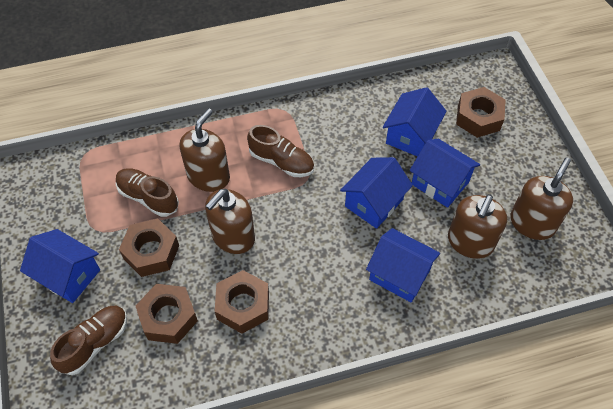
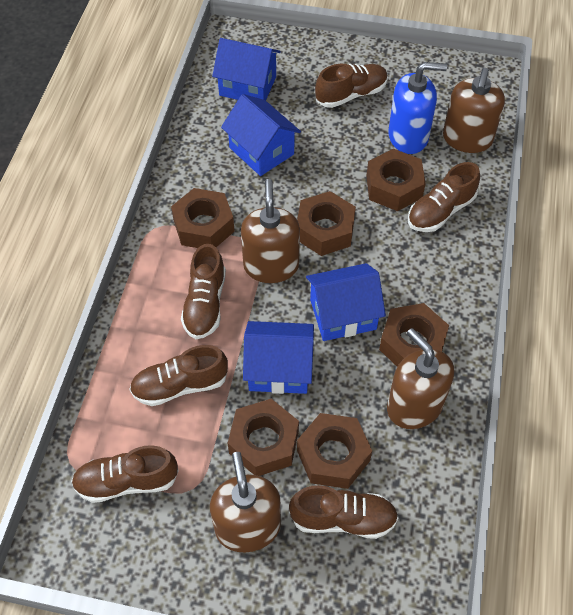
blue house: 5 -> 4
blue soap dispenser: 0 -> 1
brown nut: 4 -> 6
brown shoe: 3 -> 6

